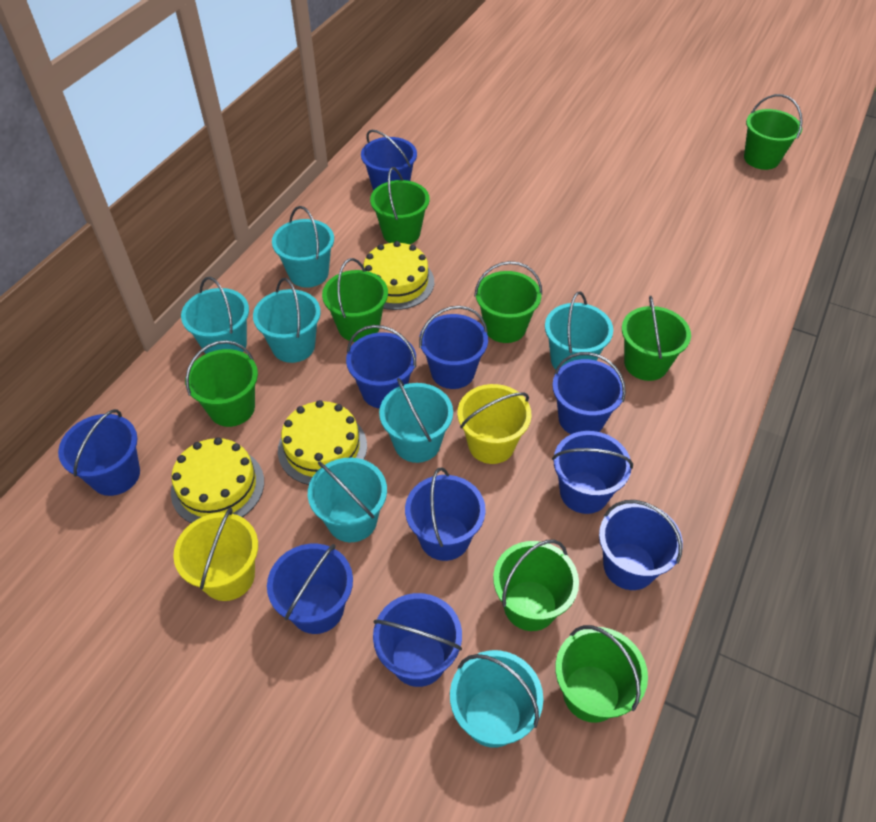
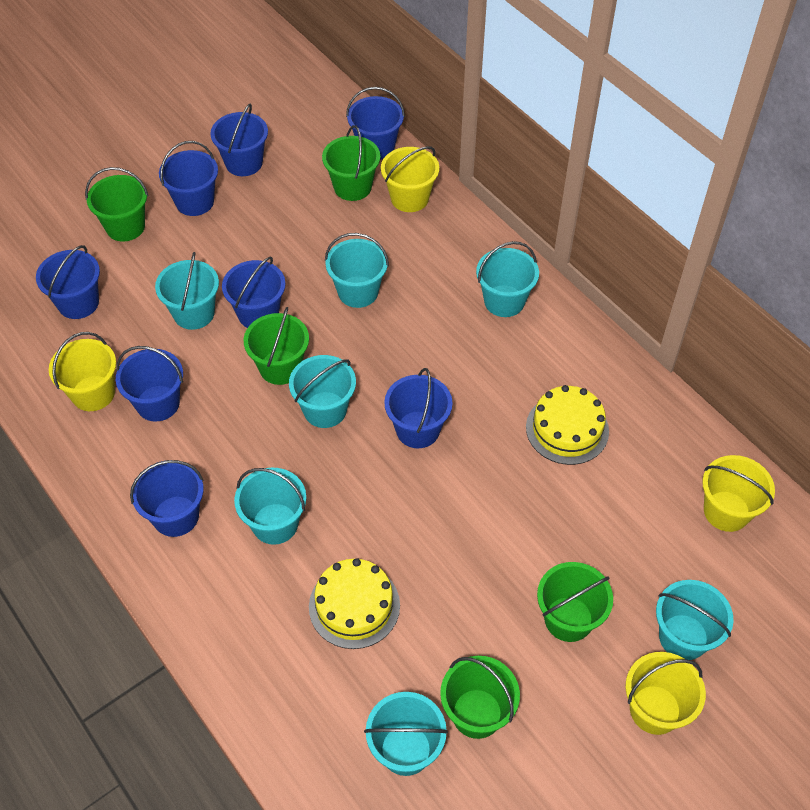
blue bucket: 10 -> 8
green bucket: 8 -> 5
yellow bucket: 2 -> 4
yellow cake: 3 -> 2

